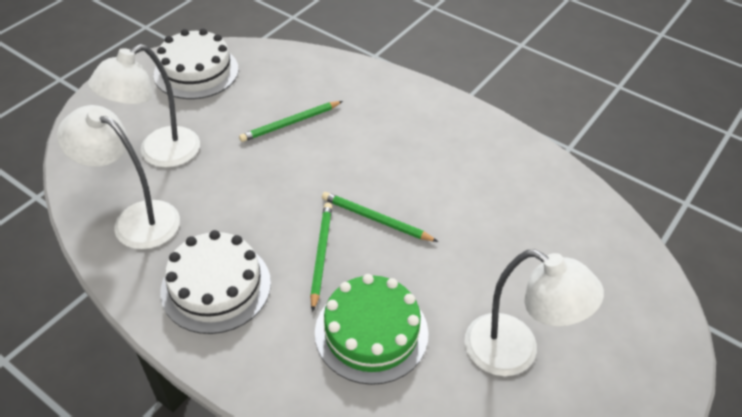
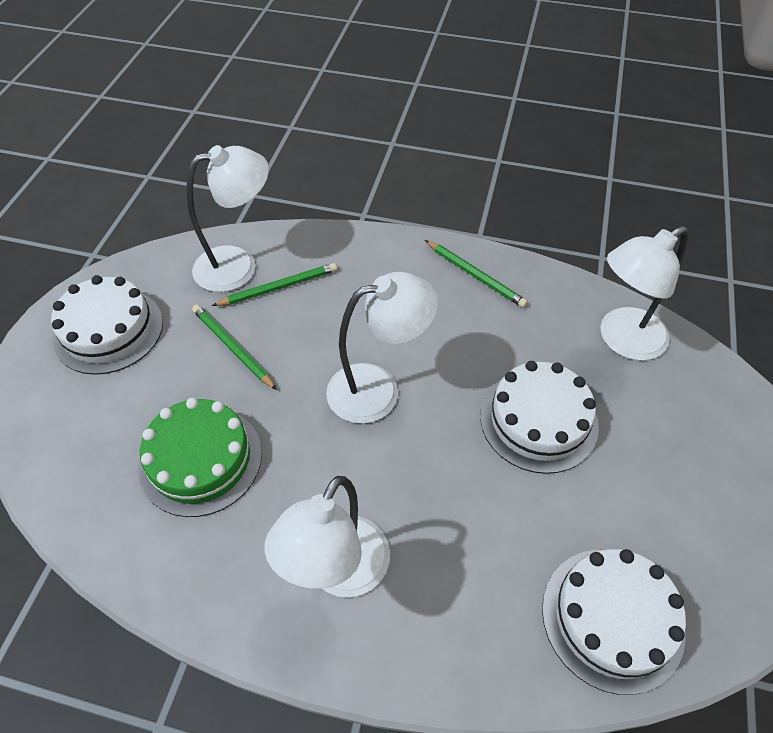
white cake: 2 -> 3
white lamp: 3 -> 4

